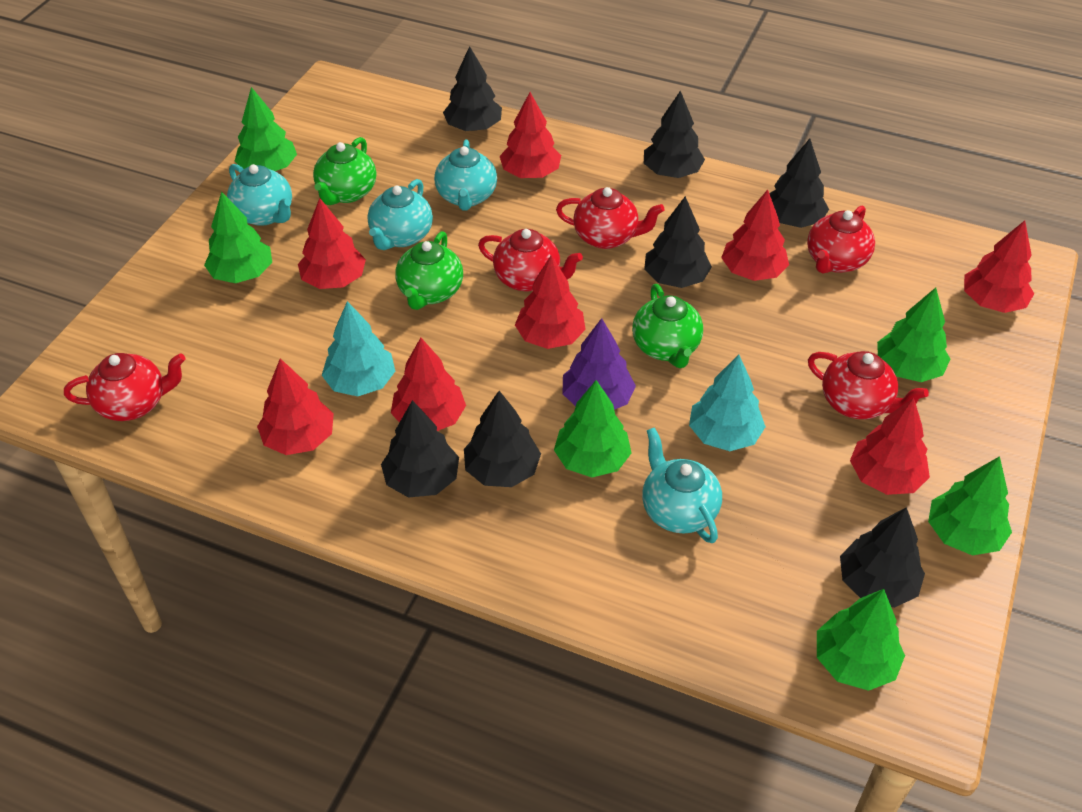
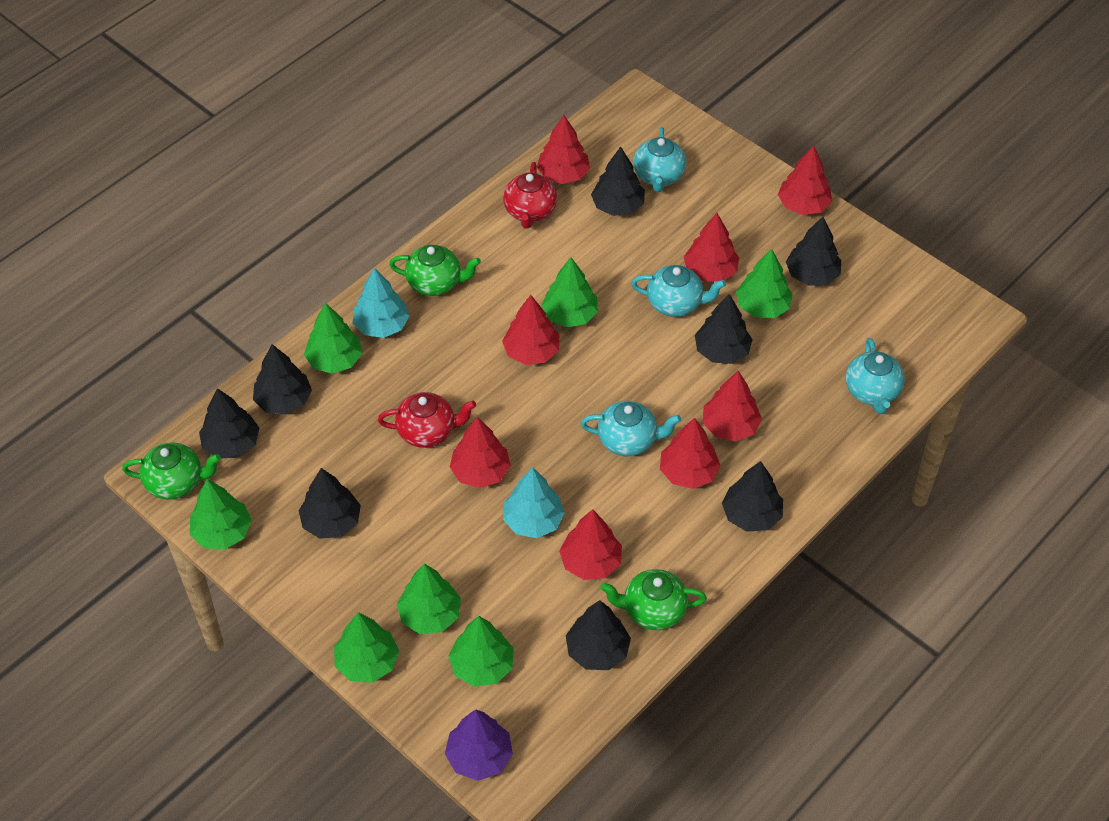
black tree: 7 -> 8
green tree: 6 -> 7
red teapot: 5 -> 2

